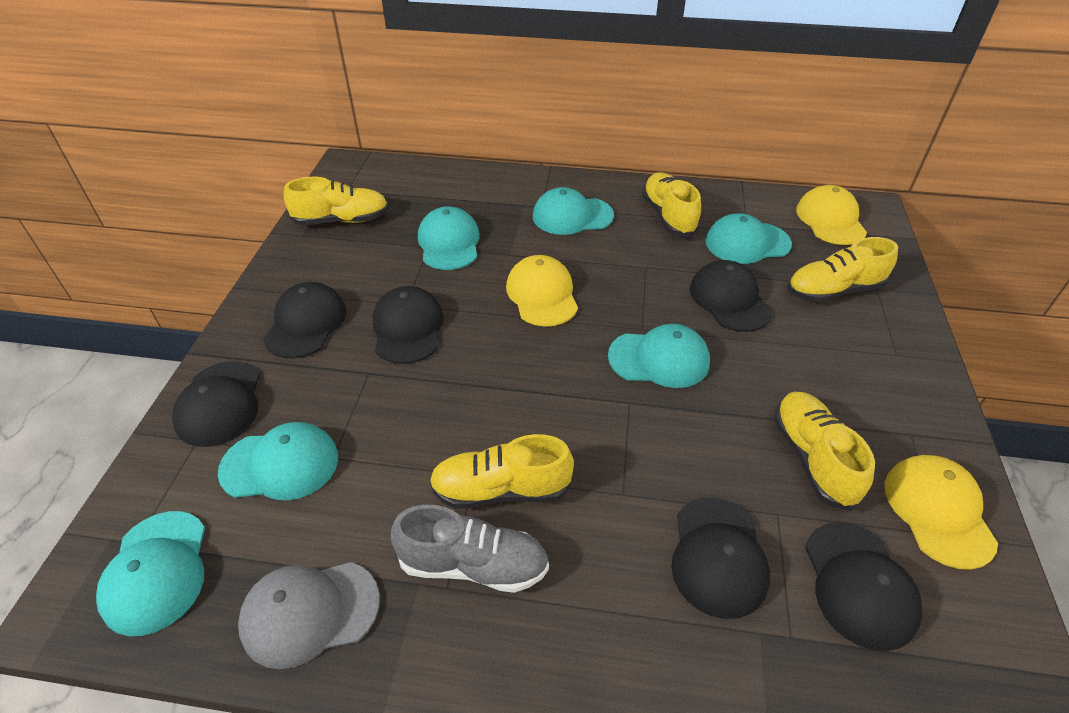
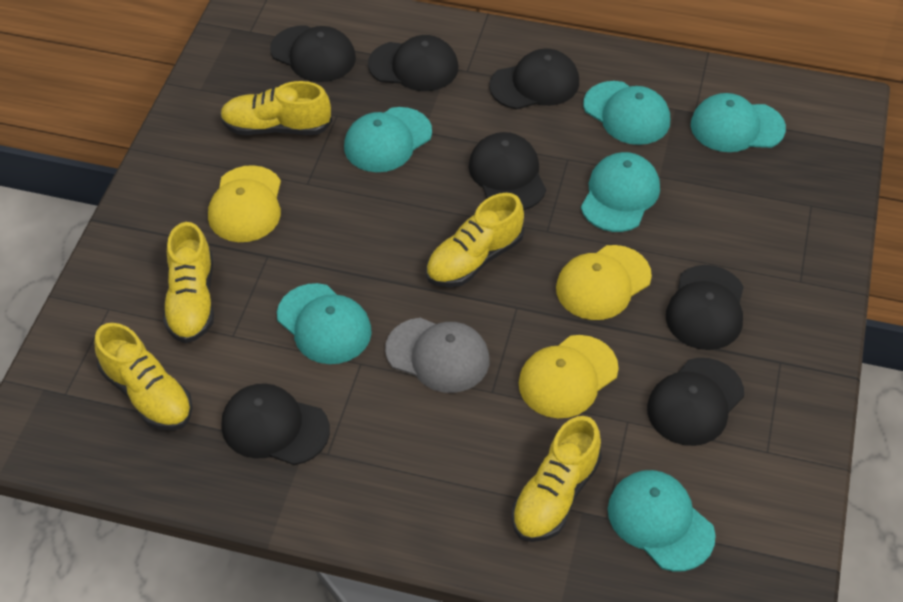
black cap: 6 -> 7
grey shoe: 1 -> 0

